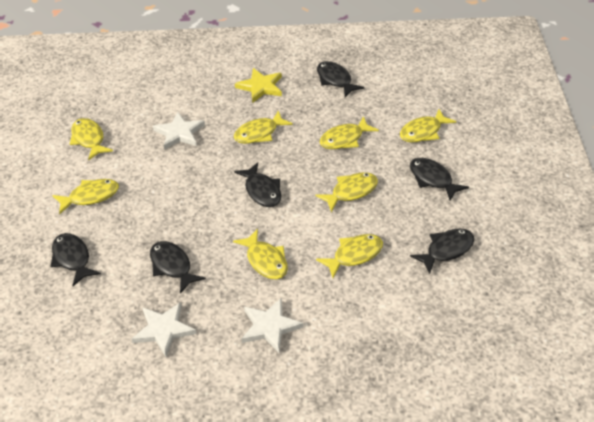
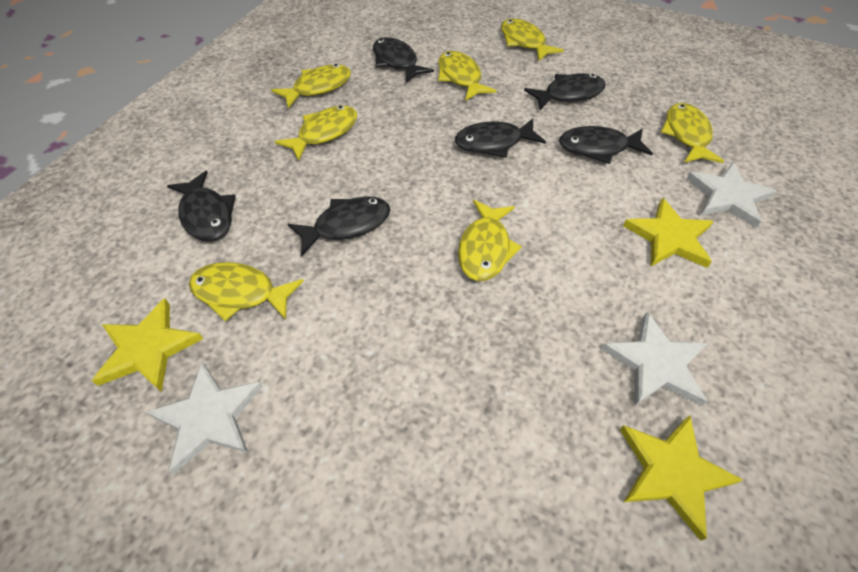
yellow fish: 8 -> 7
yellow star: 1 -> 3

